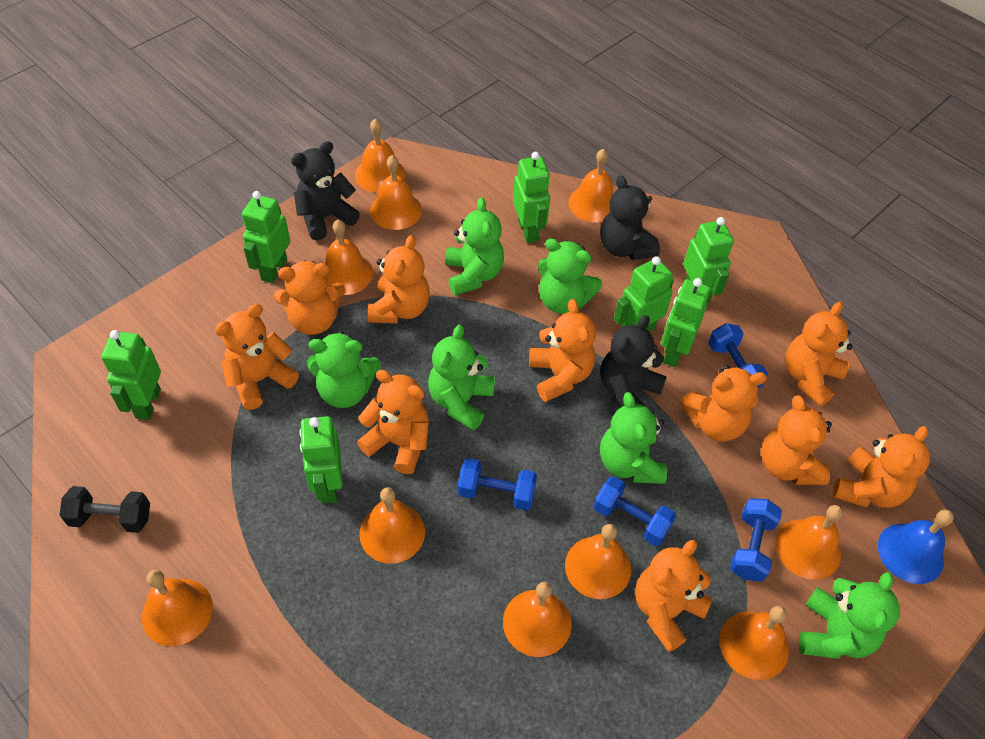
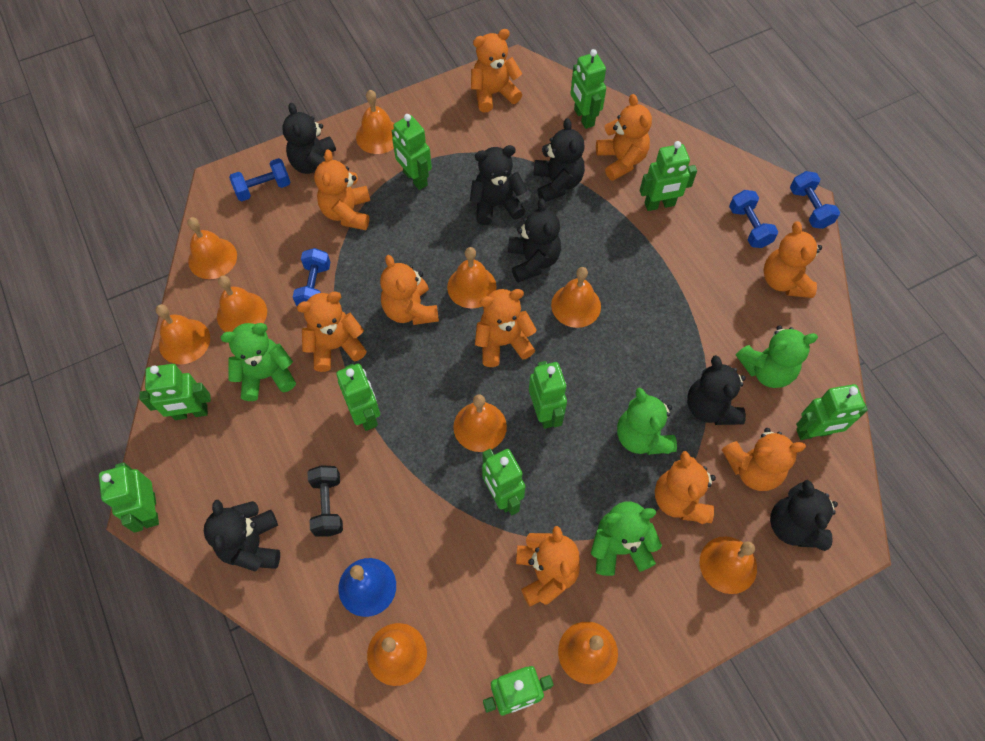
black teddy bear: 3 -> 7
green robot: 7 -> 10
green teddy bear: 6 -> 4

